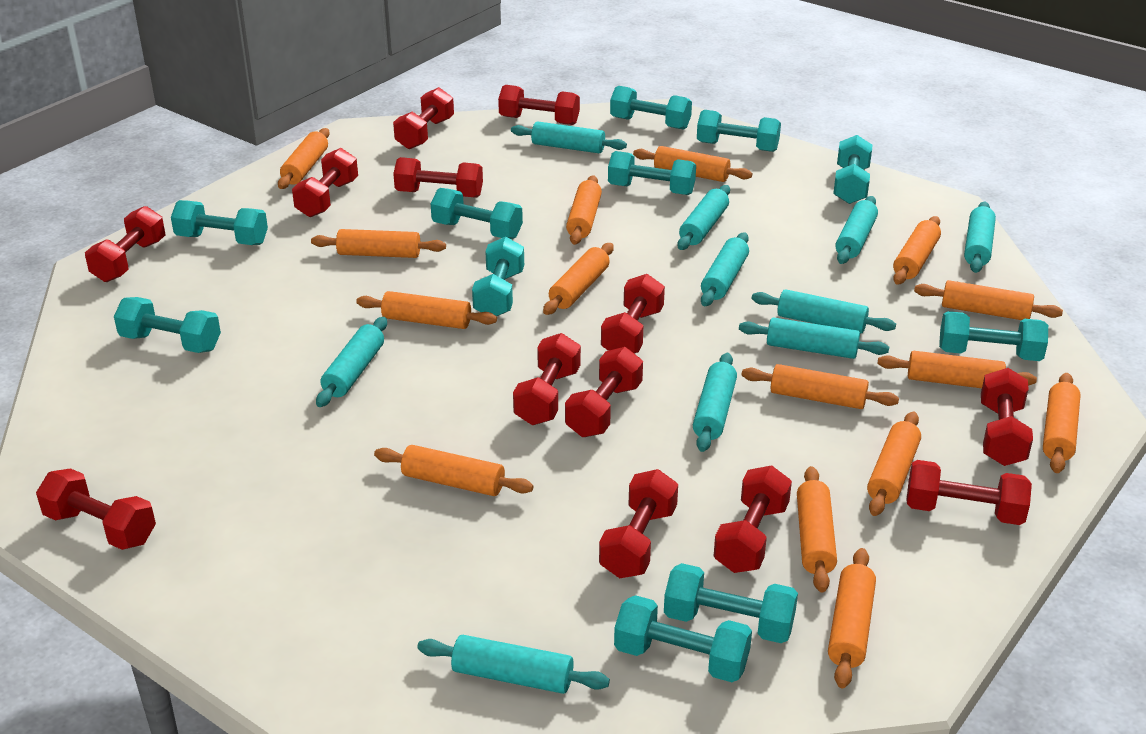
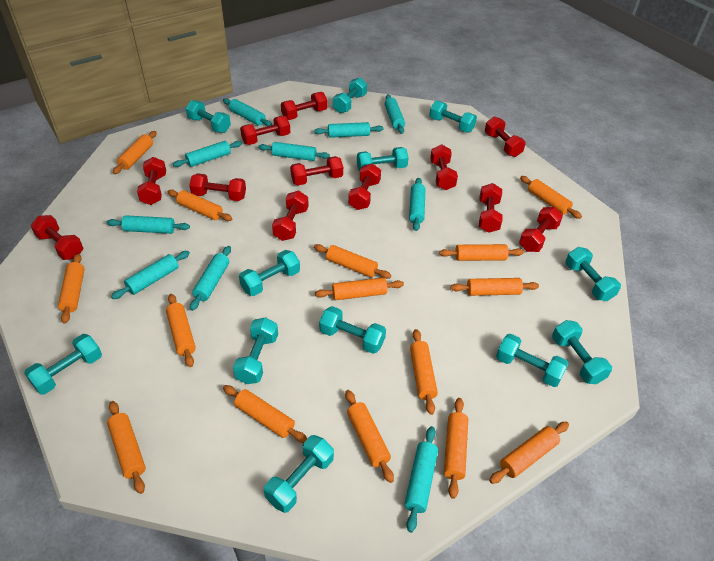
red dumbbell: 13 -> 12
turquoise dumbbell: 11 -> 12

